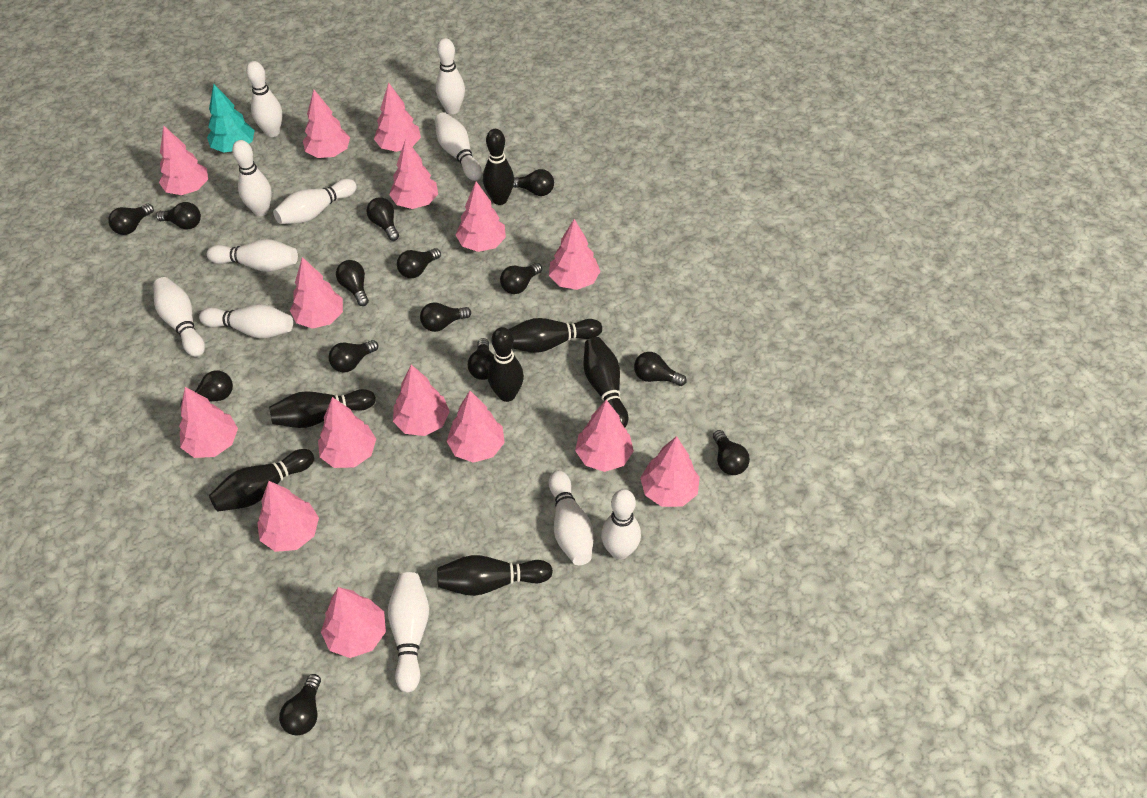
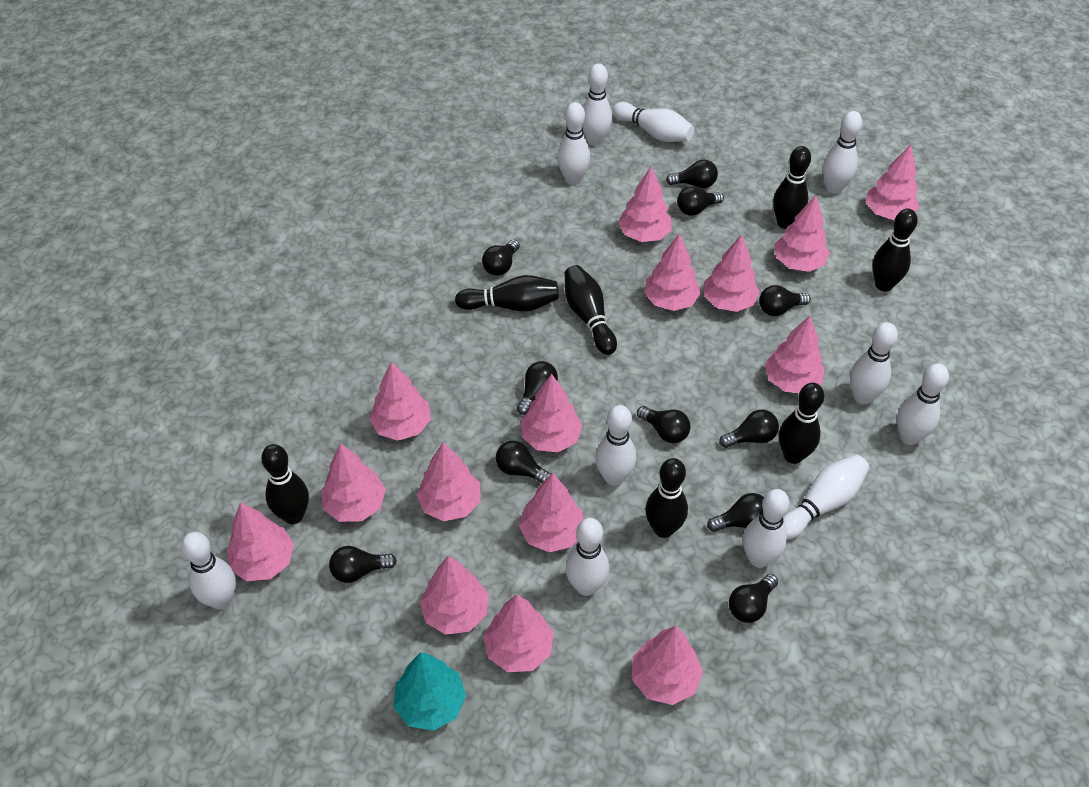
black light bulb: 14 -> 11

